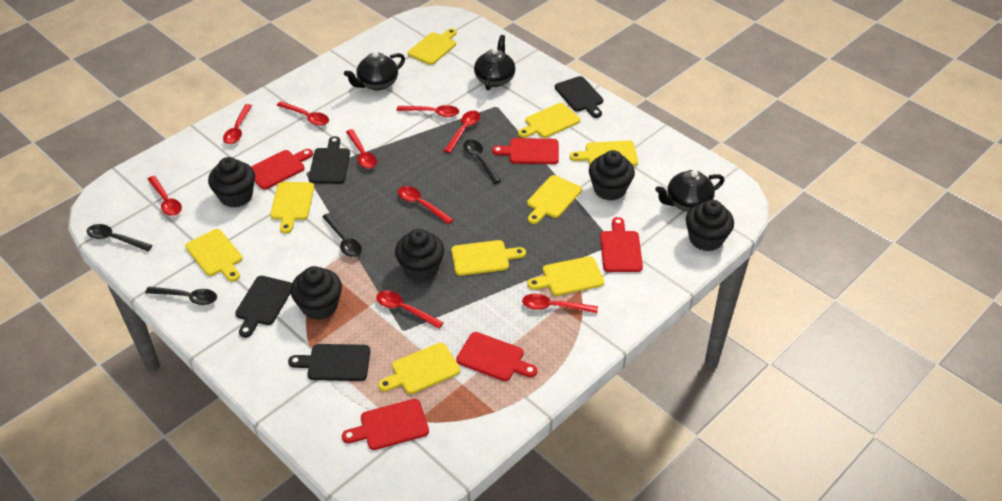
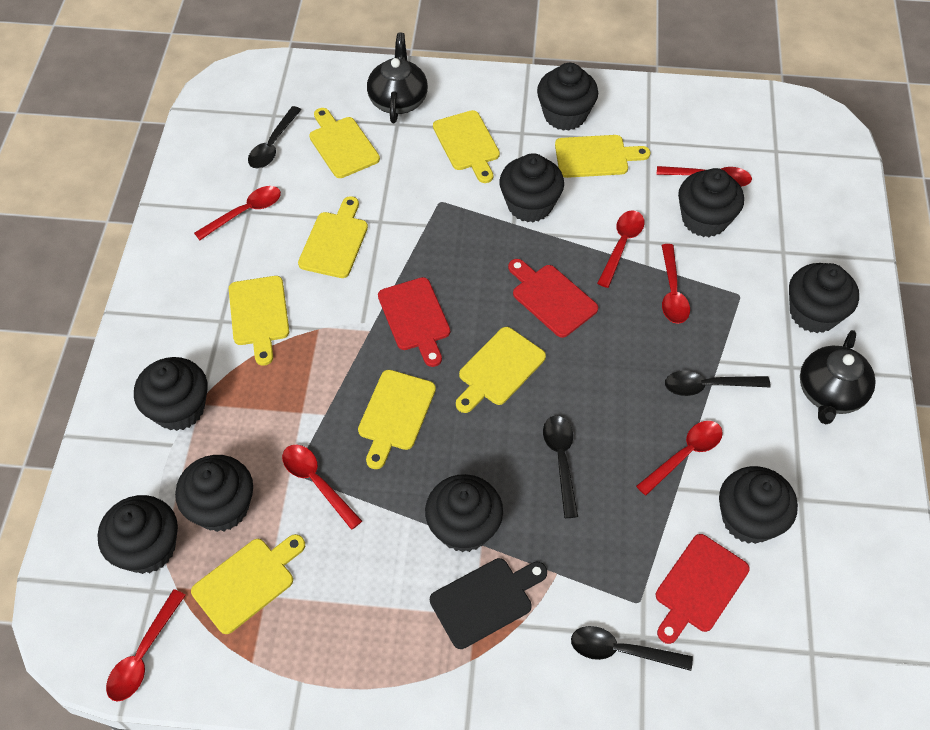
black cupcake: 5 -> 9
black cutting board: 4 -> 1
black teapot: 3 -> 2
red cutting board: 5 -> 3
red spoon: 9 -> 7
yellow cutting board: 9 -> 8

